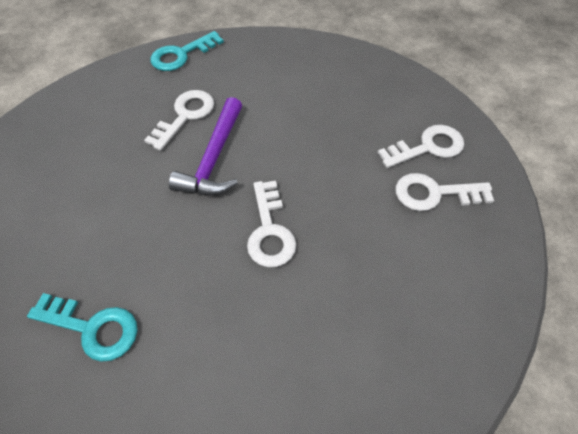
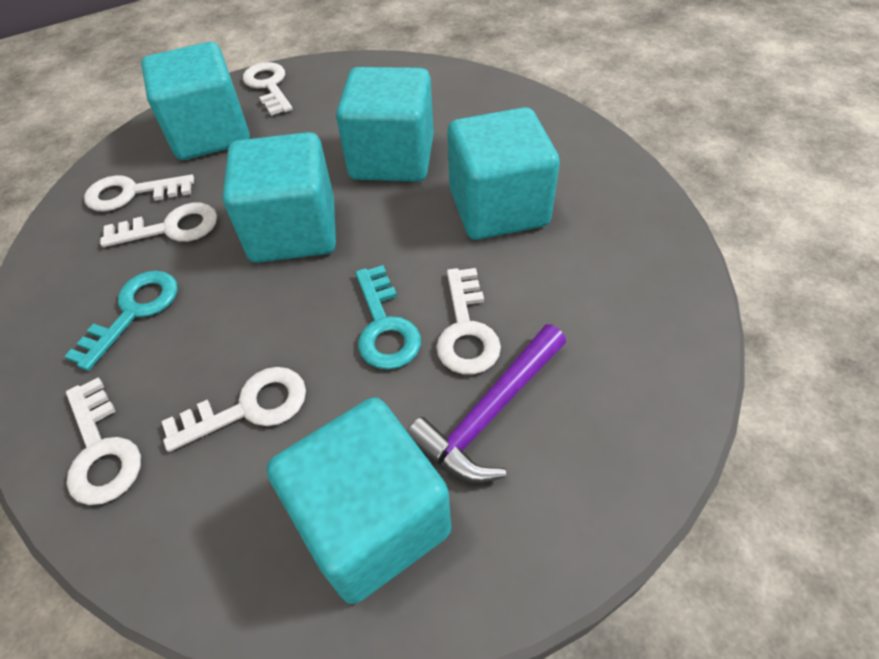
turquoise cube: 0 -> 5
white key: 4 -> 6

